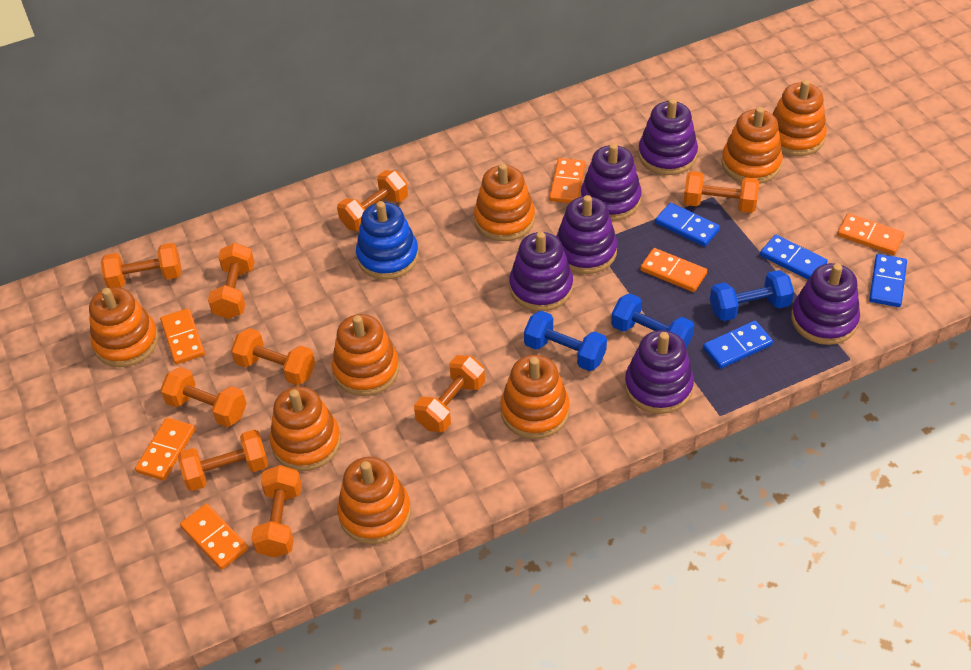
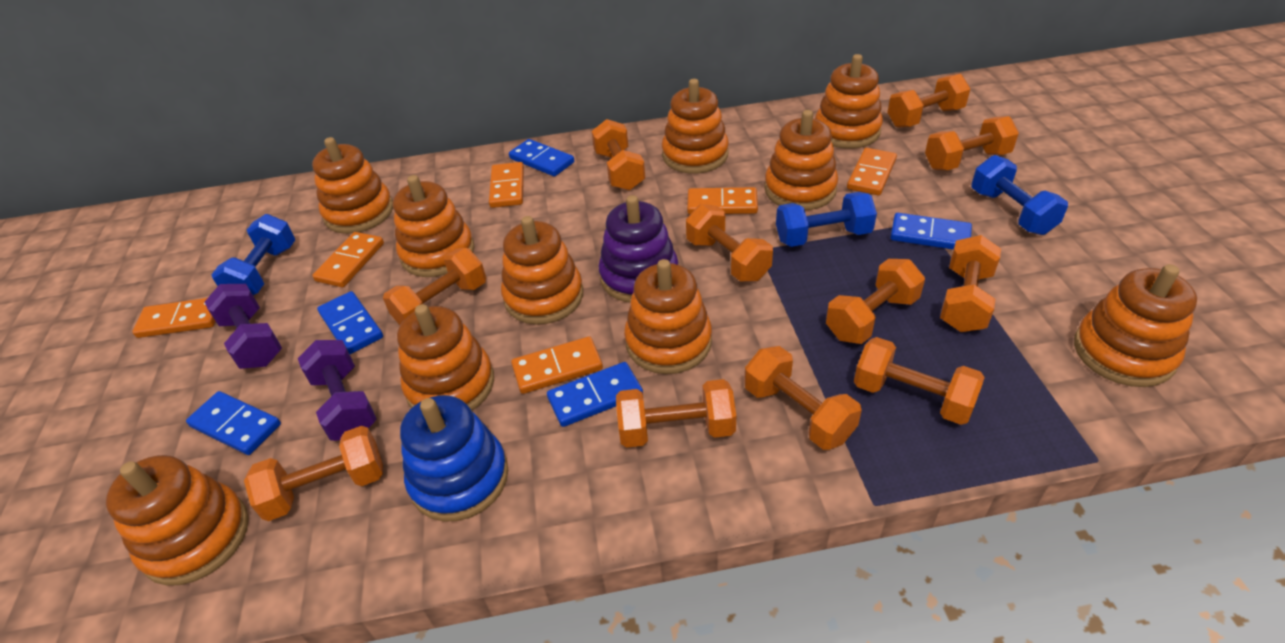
blue domino: 4 -> 5
orange dumbbell: 9 -> 11
orange stacking toy: 8 -> 10
purple dumbbell: 0 -> 2
purple stacking toy: 6 -> 1

